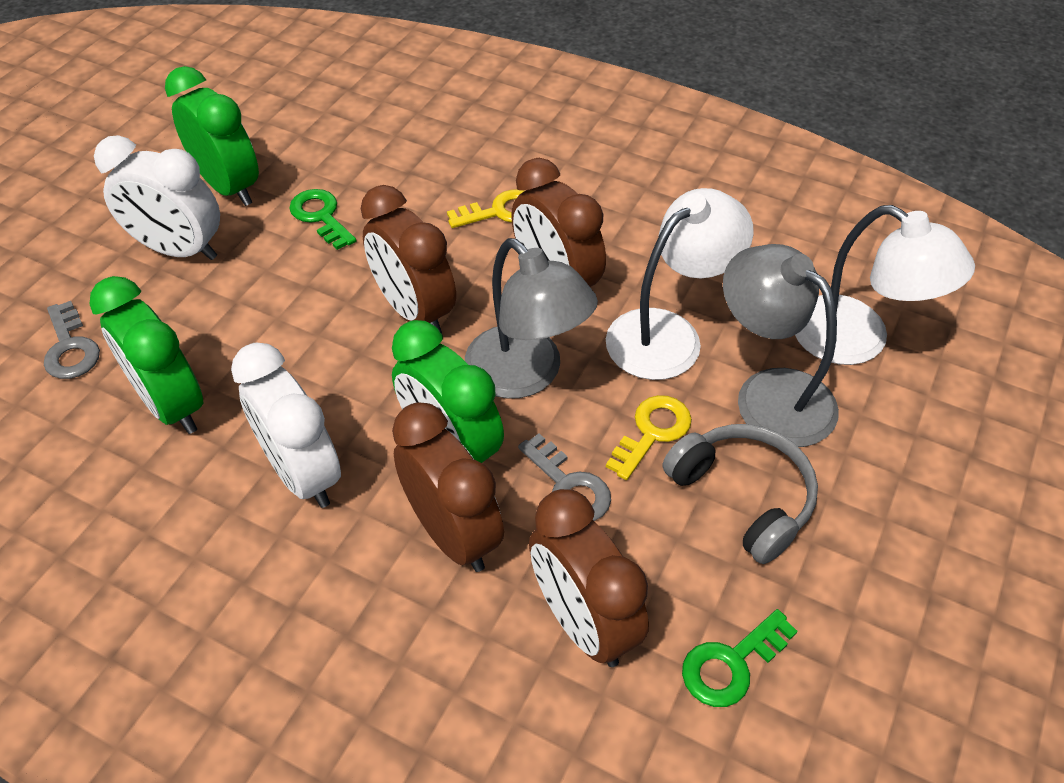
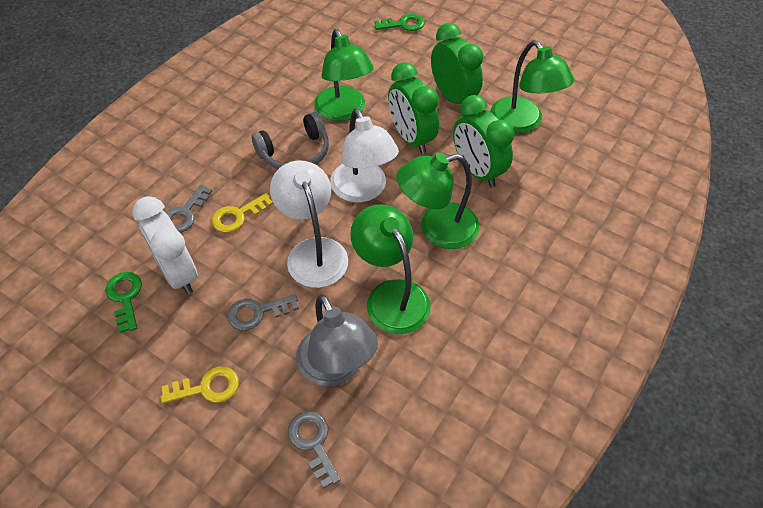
brown clock: 4 -> 0
green lamp: 0 -> 4
grey key: 2 -> 3
grey lamp: 2 -> 1
white clock: 2 -> 1

